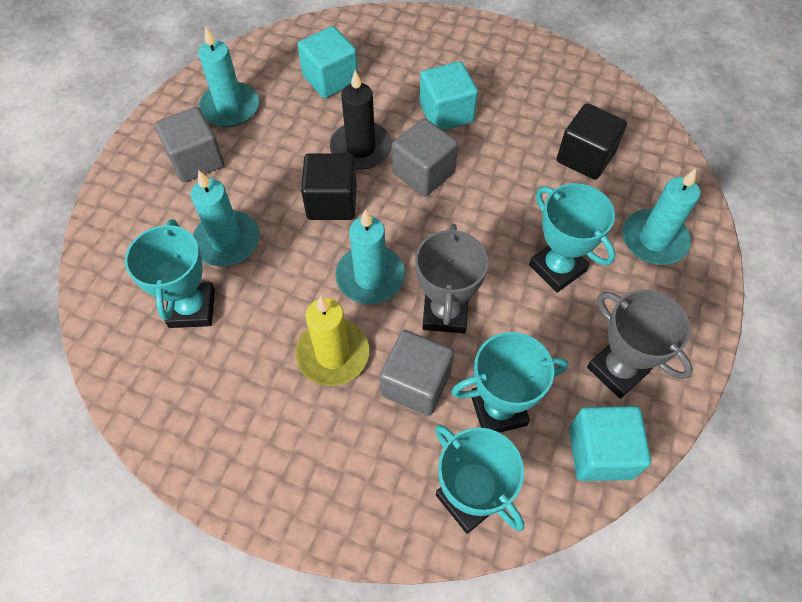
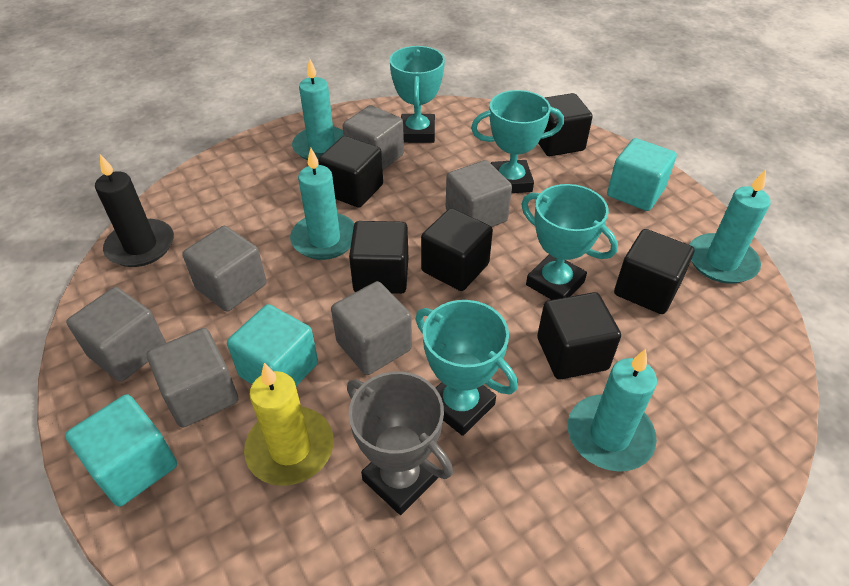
black cube: 2 -> 6
grey cube: 3 -> 6
grey trophy: 2 -> 1

